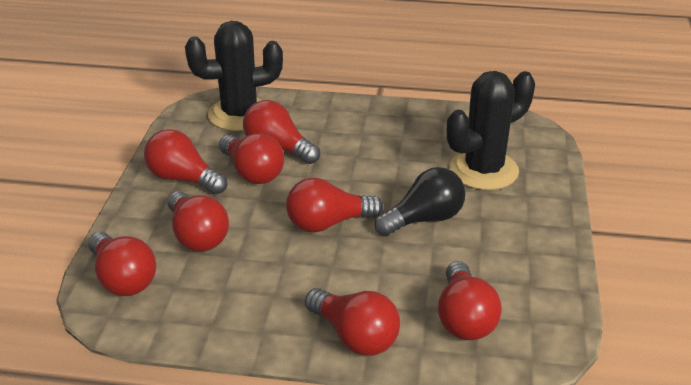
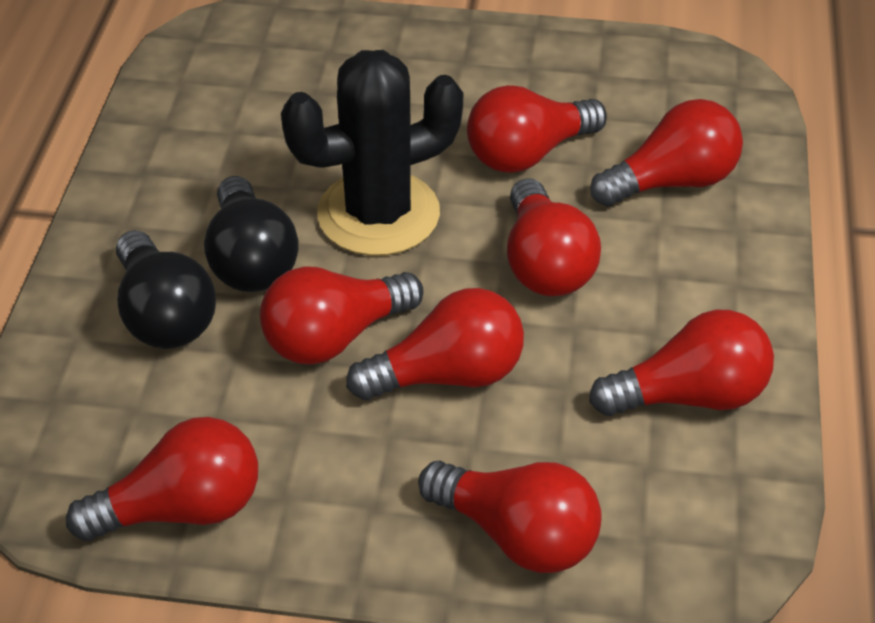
black cactus: 2 -> 1
black light bulb: 1 -> 2

